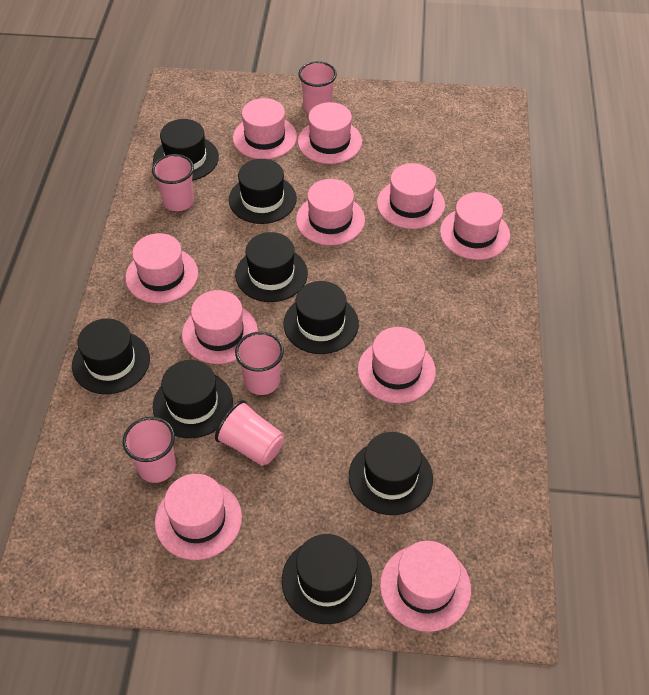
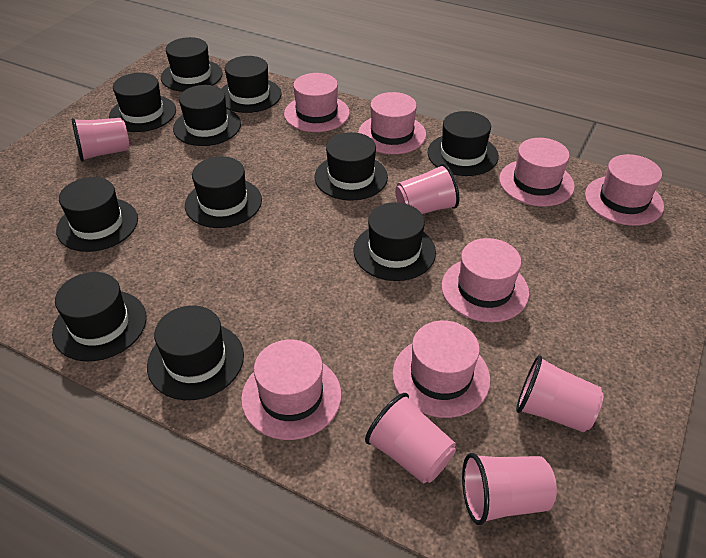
black hat: 8 -> 11
pink hat: 10 -> 7

